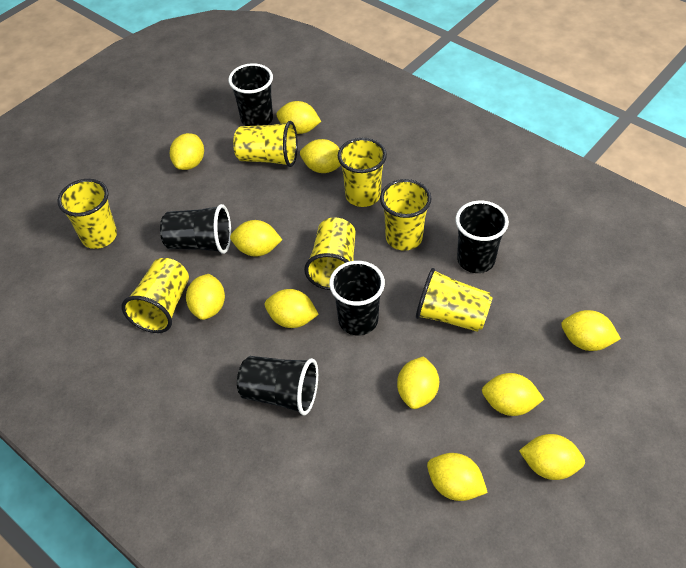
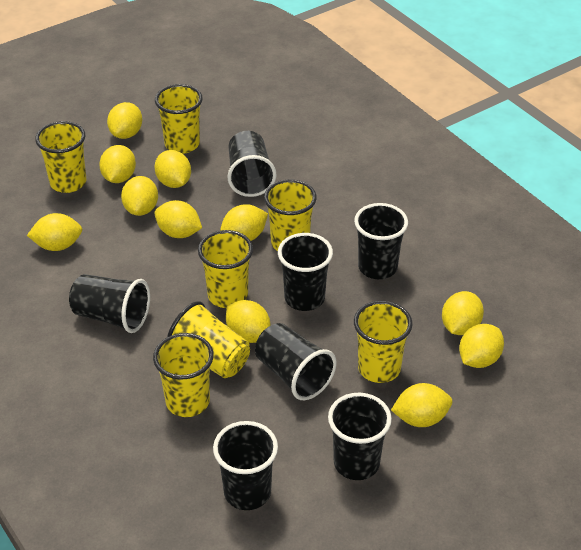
black cup: 5 -> 7

